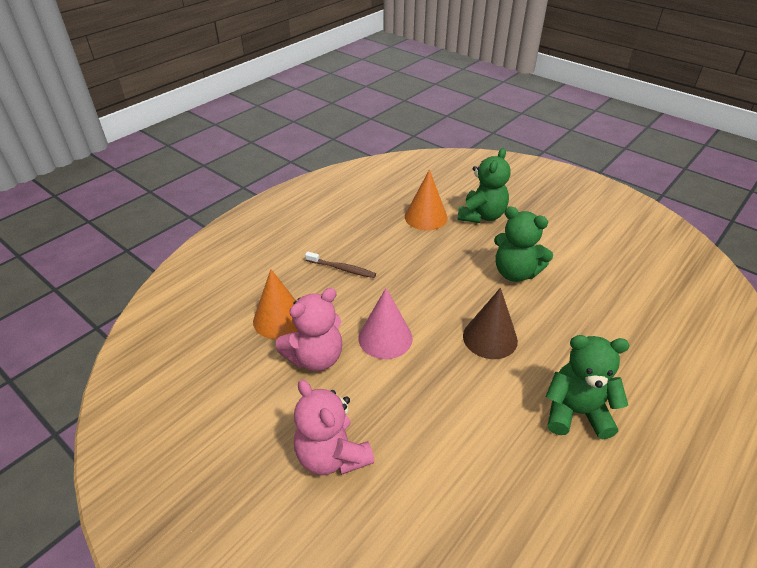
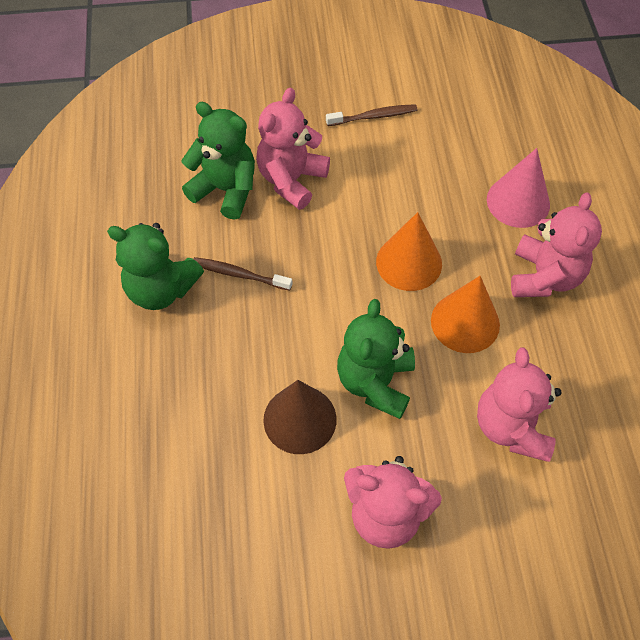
brown toothbrush: 1 -> 2
pink teddy bear: 2 -> 4

